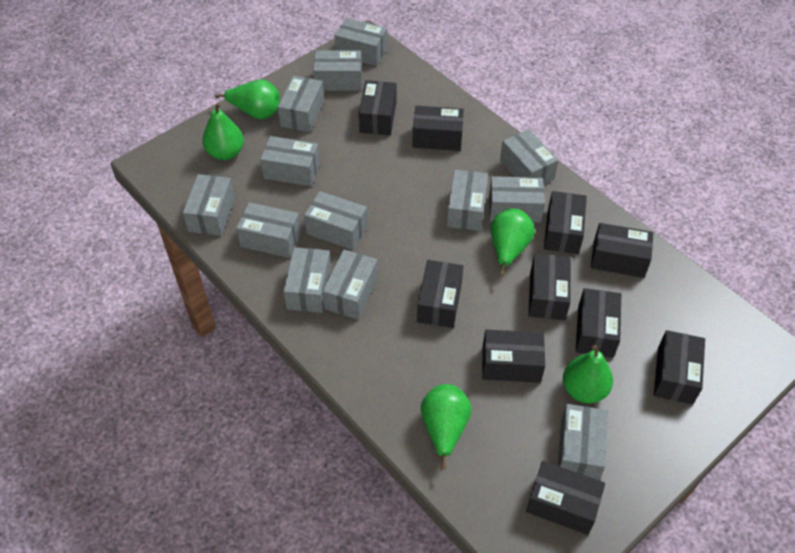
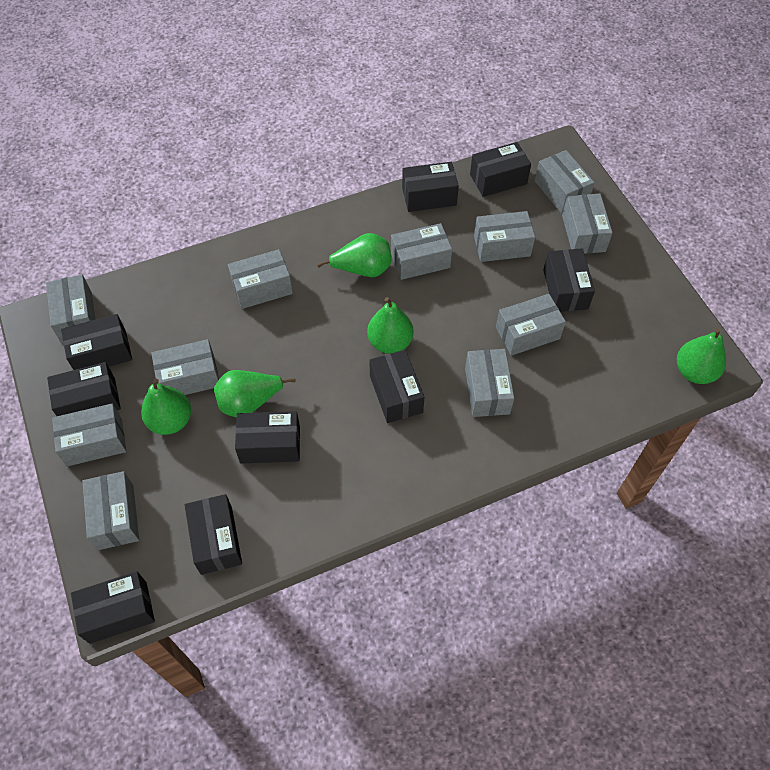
black box: 10 -> 9
grey box: 13 -> 11

